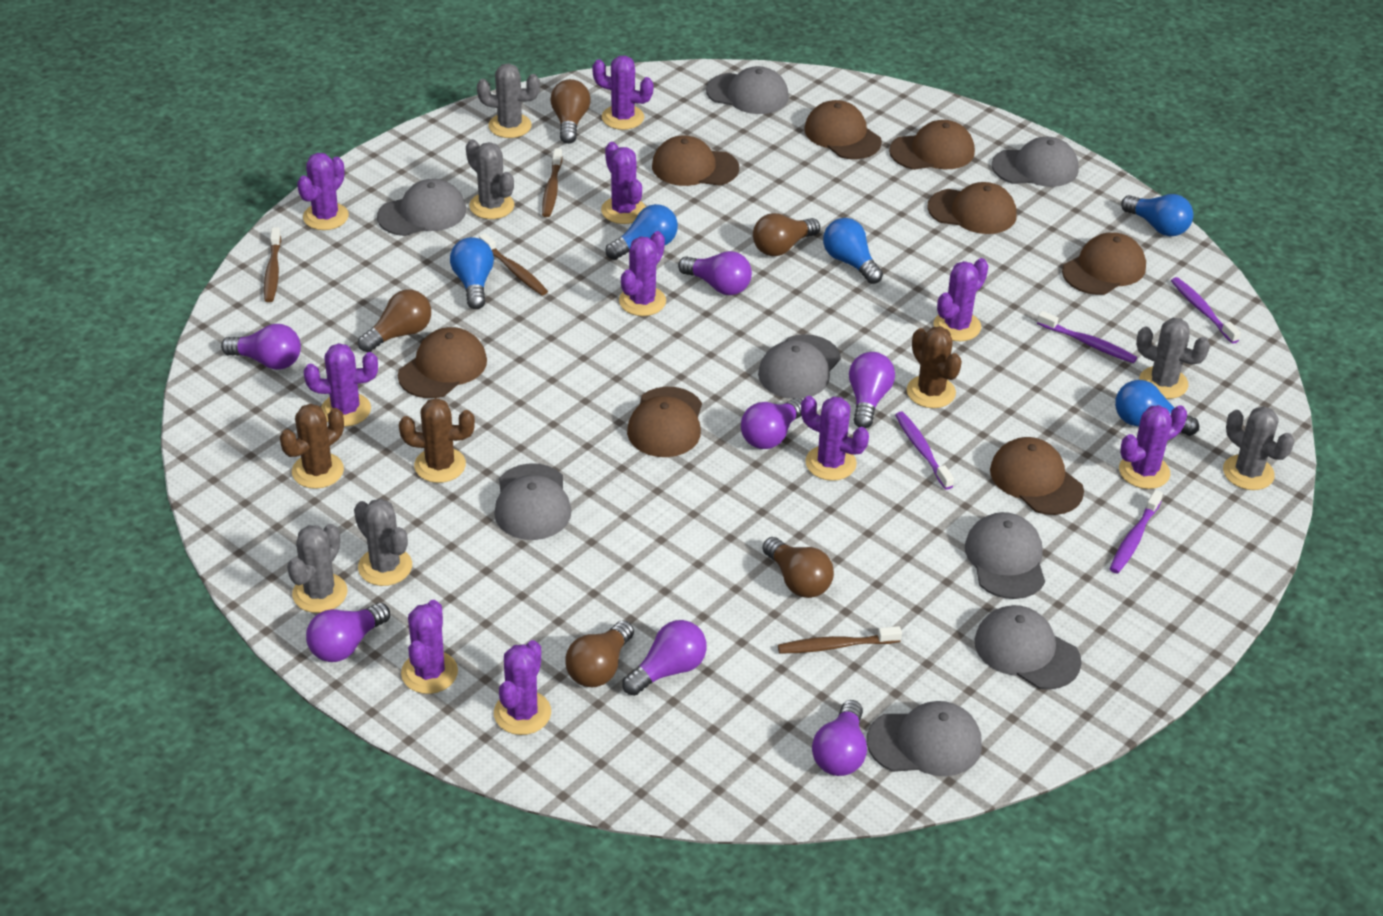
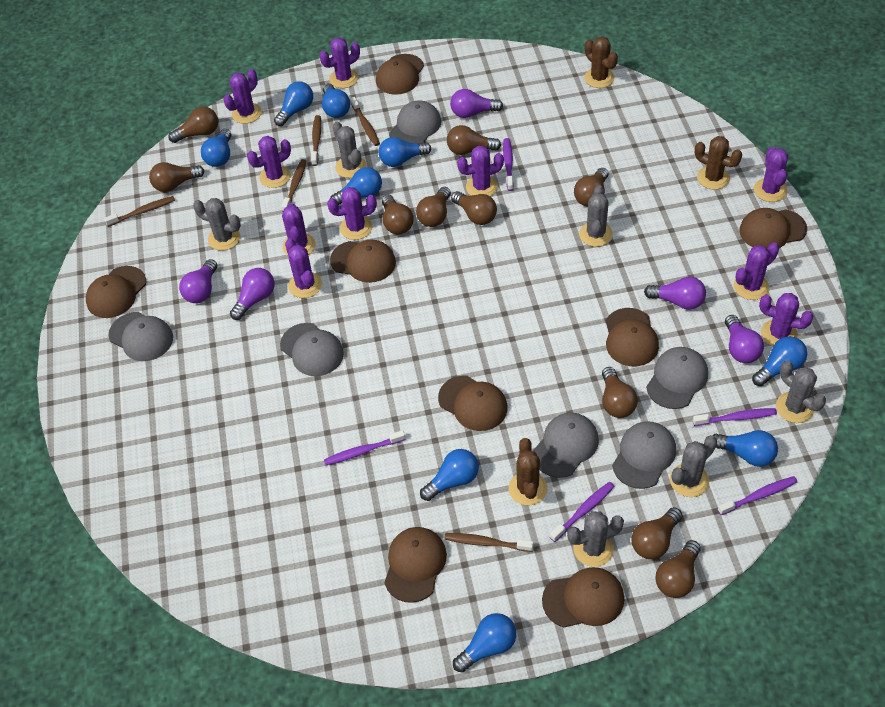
blue light bulb: 5 -> 9
brown light bulb: 5 -> 10
brown toothbrush: 4 -> 5
grey cap: 8 -> 6
purple light bulb: 7 -> 5
purple toothbrush: 4 -> 5

